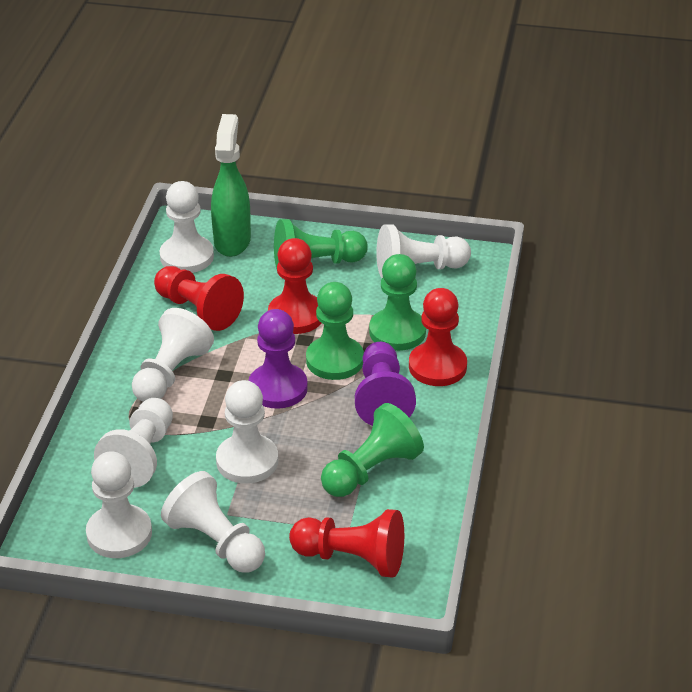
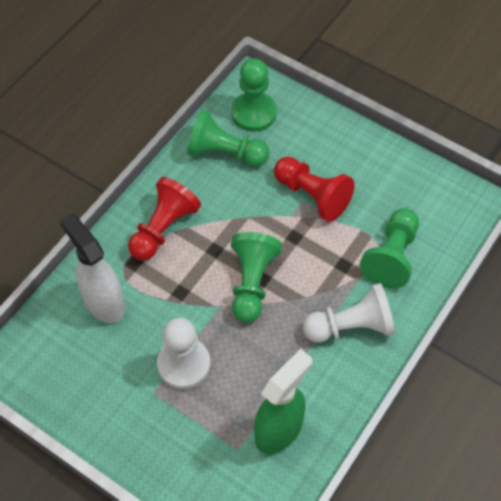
purple pawn: 2 -> 0
red pawn: 4 -> 2
white pawn: 7 -> 2
white spray bottle: 0 -> 1

